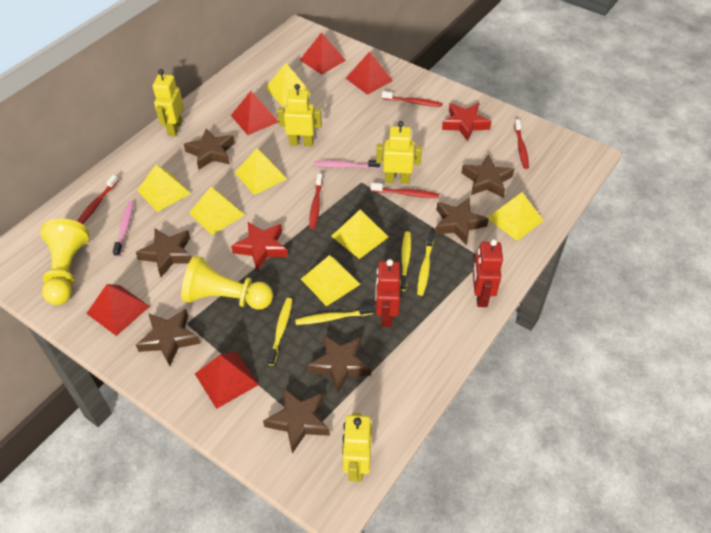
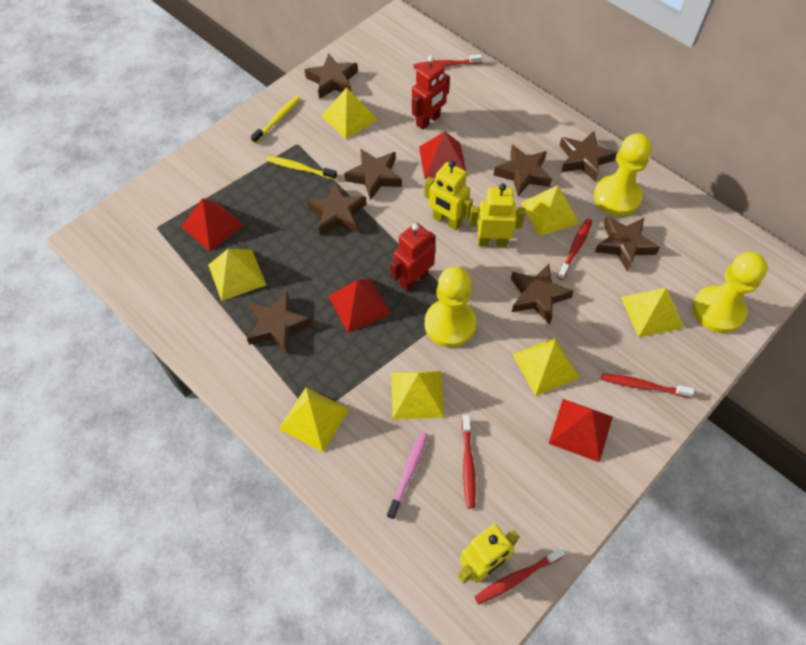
brown star: 7 -> 8
pink toothbrush: 2 -> 1
red pyramid: 5 -> 4
red star: 2 -> 0
yellow pawn: 2 -> 3
yellow robot: 4 -> 3
yellow toothbrush: 4 -> 2

